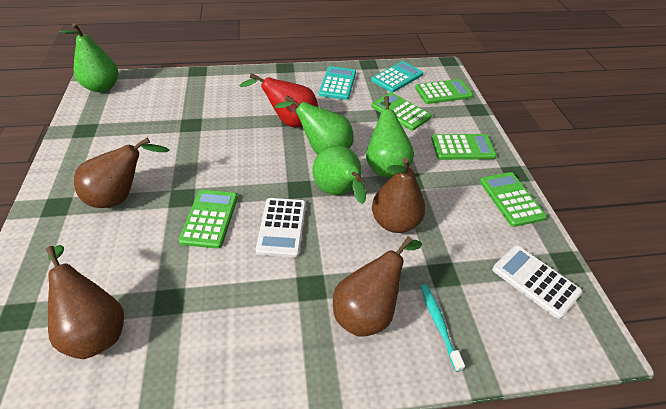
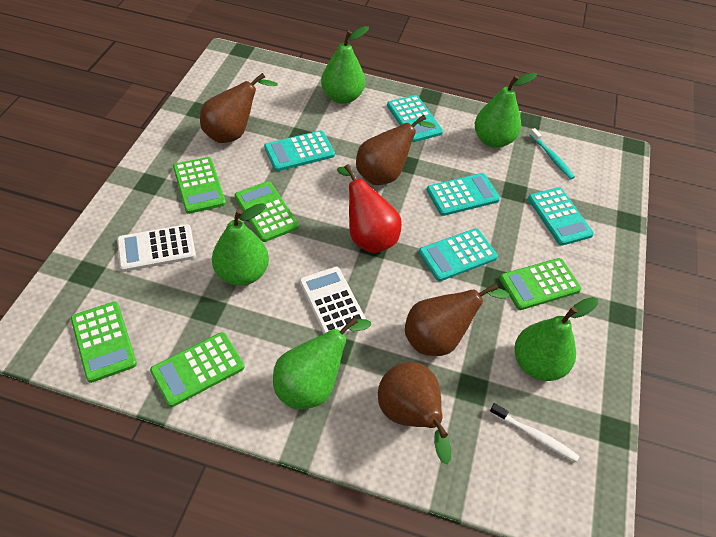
green pear: 4 -> 5
turquoise calculator: 2 -> 5
white toothbrush: 0 -> 1

